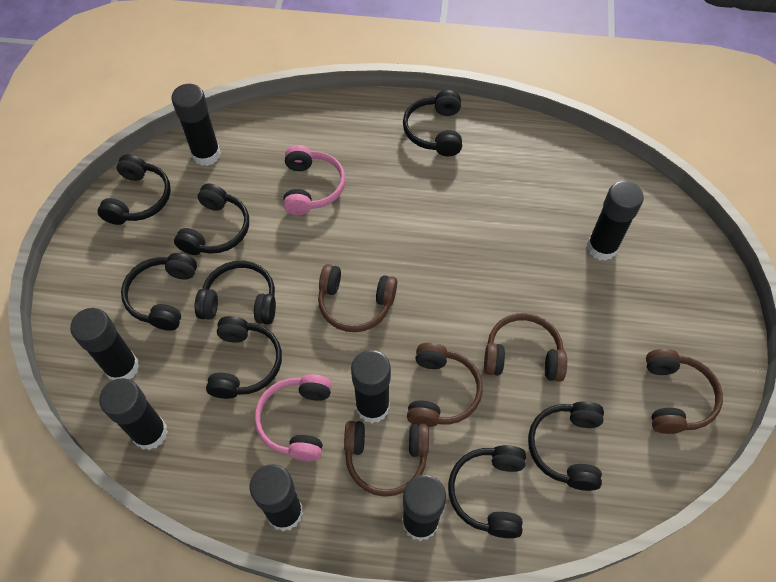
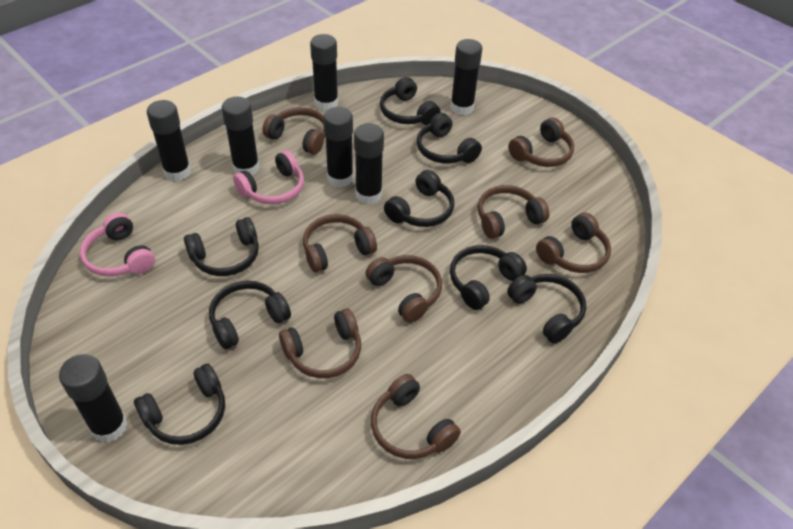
brown headphones: 5 -> 8

